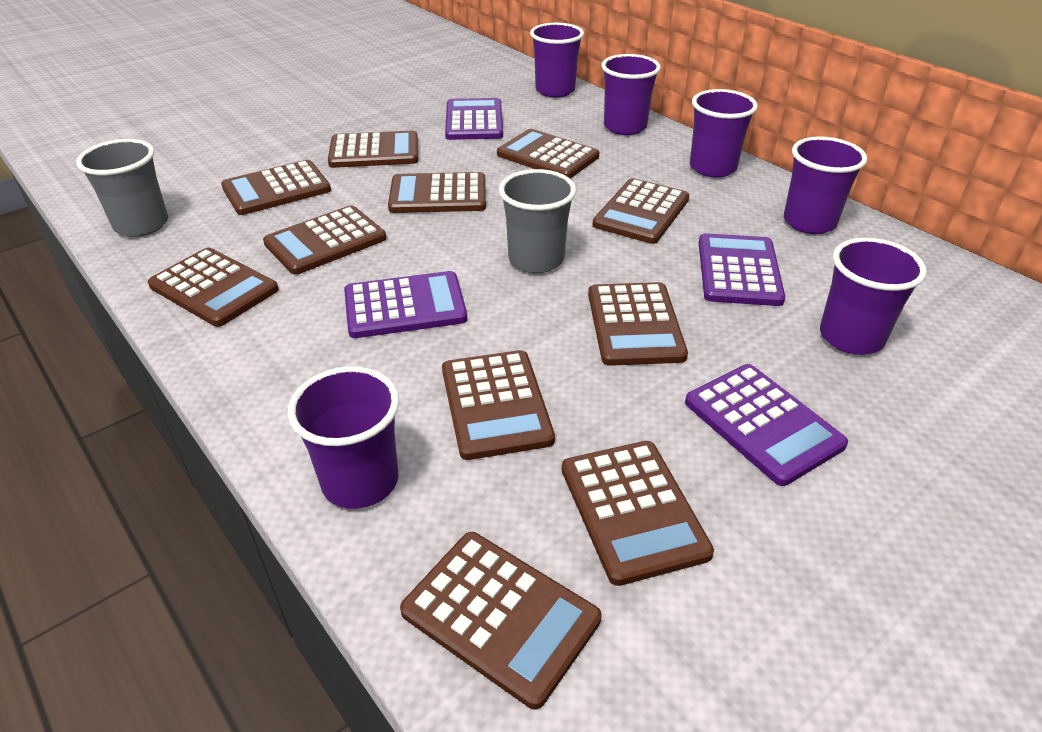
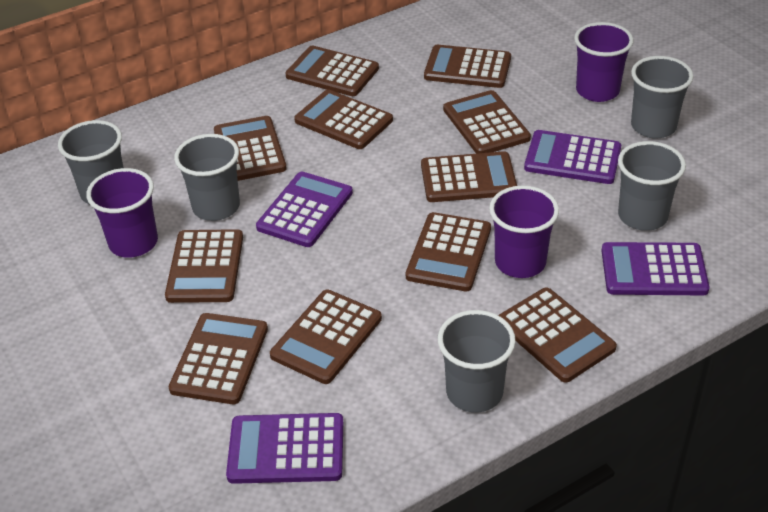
grey cup: 2 -> 5
purple cup: 6 -> 3

